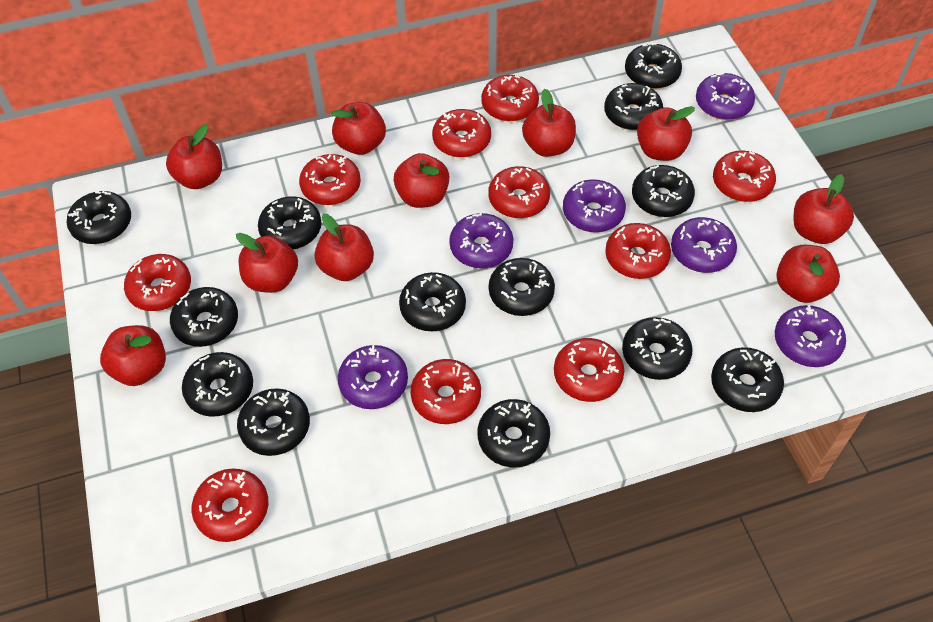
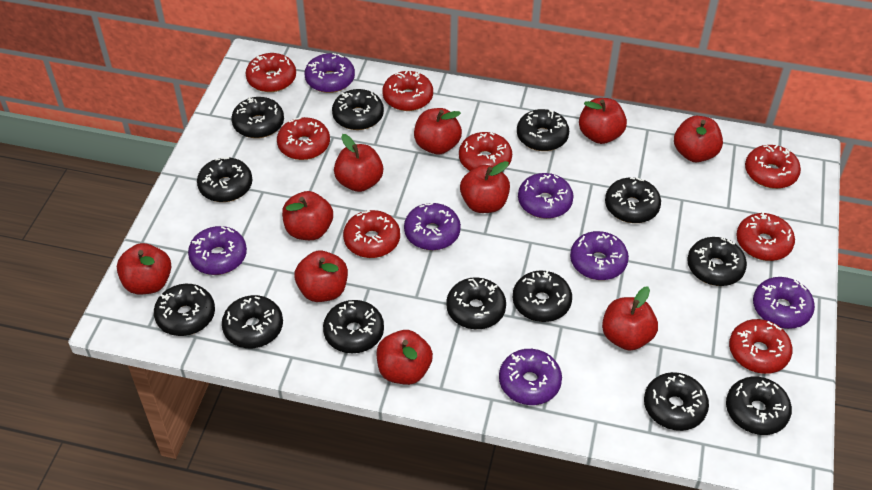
purple donut: 6 -> 7
red donut: 10 -> 8

